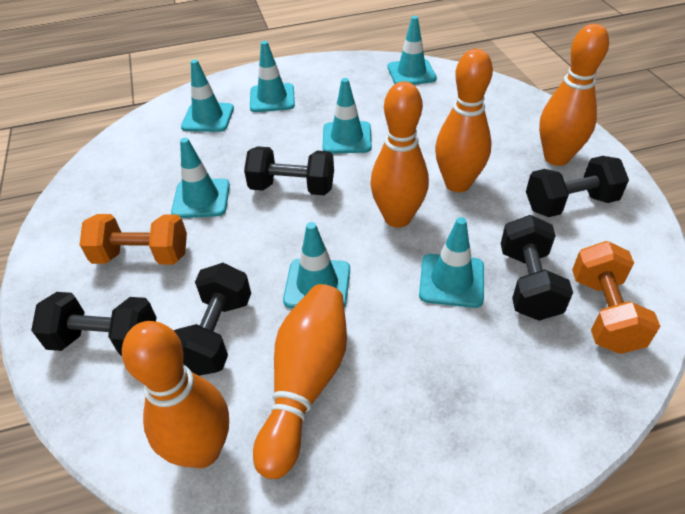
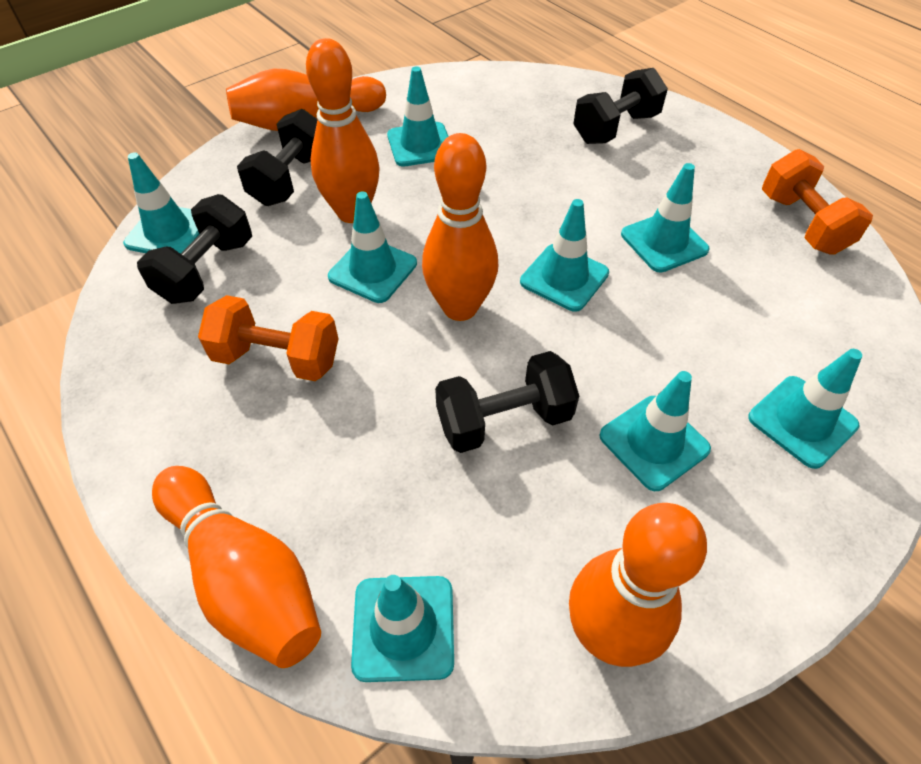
black dumbbell: 5 -> 4
turquoise traffic cone: 7 -> 8

